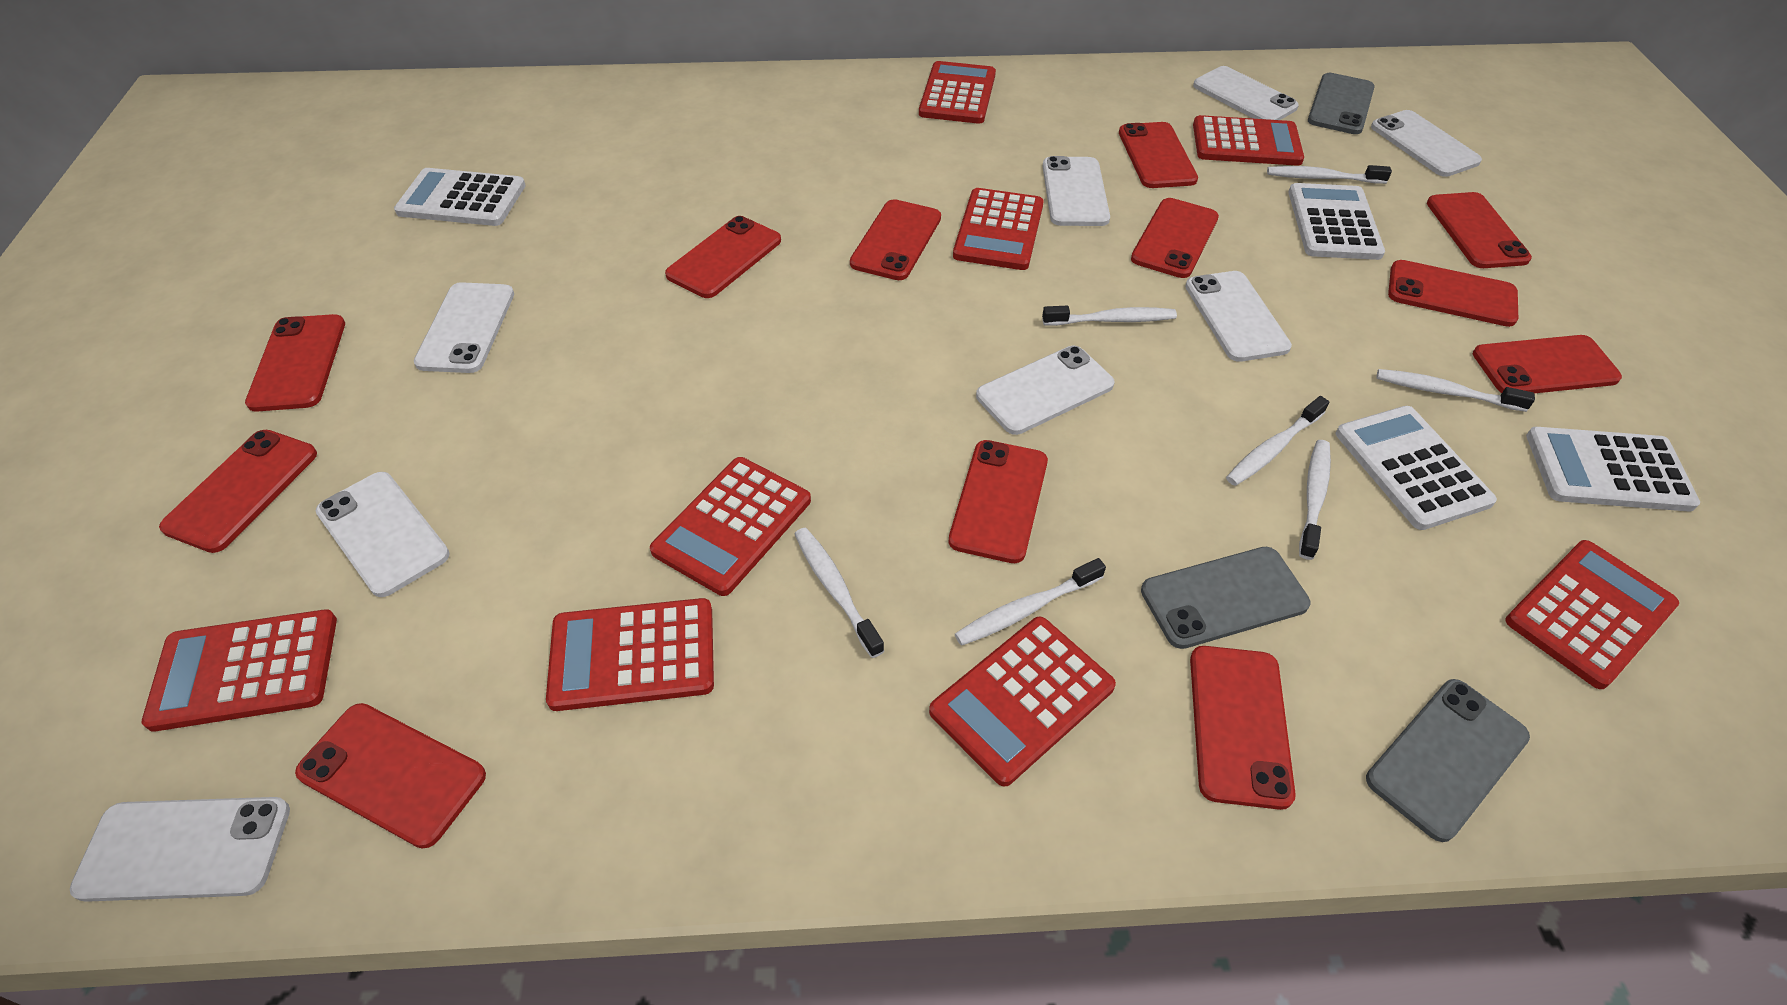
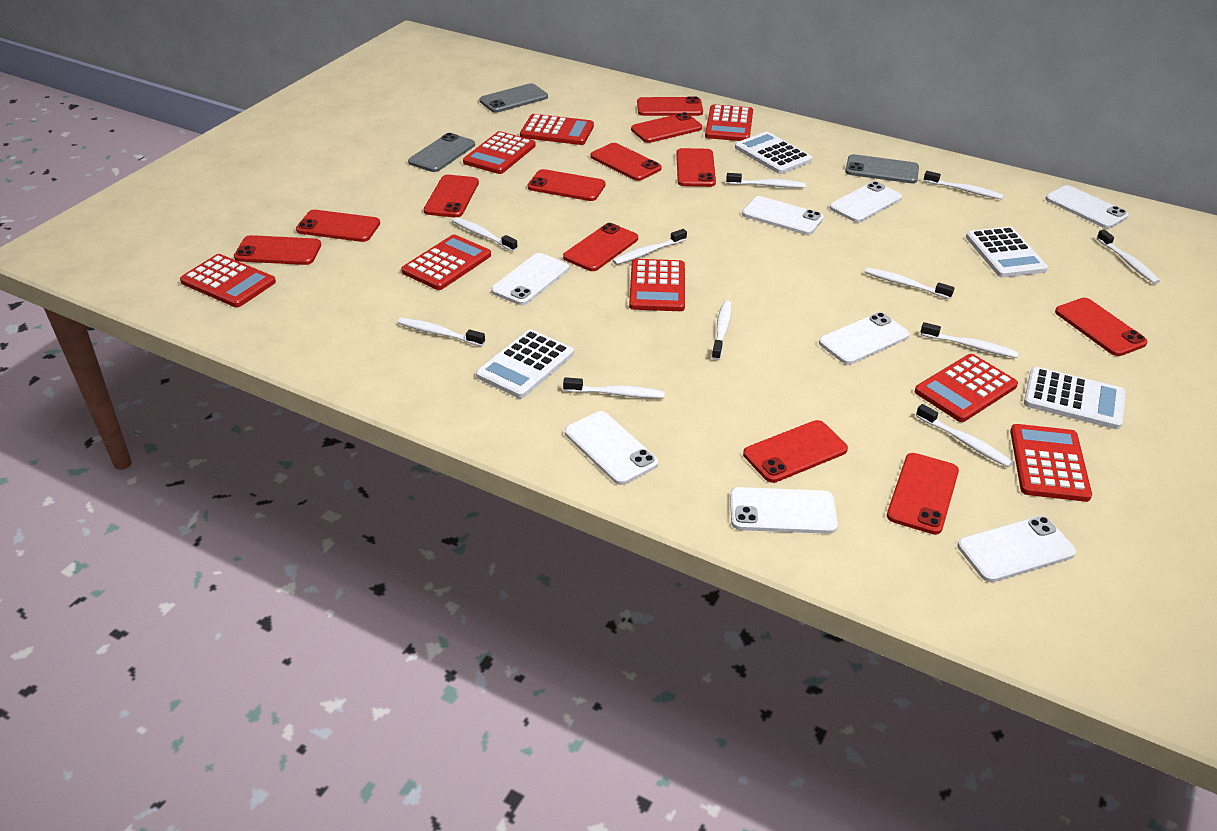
white toothbrush: 7 -> 11

